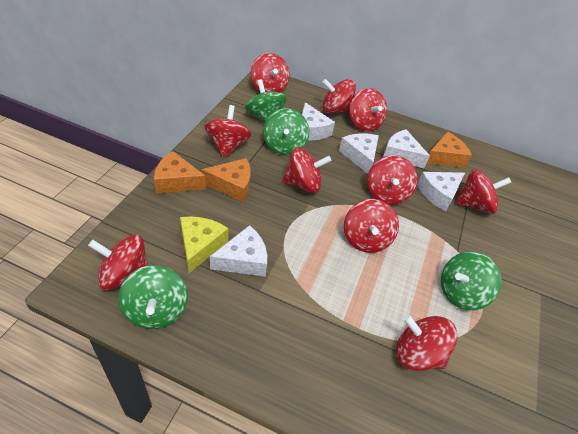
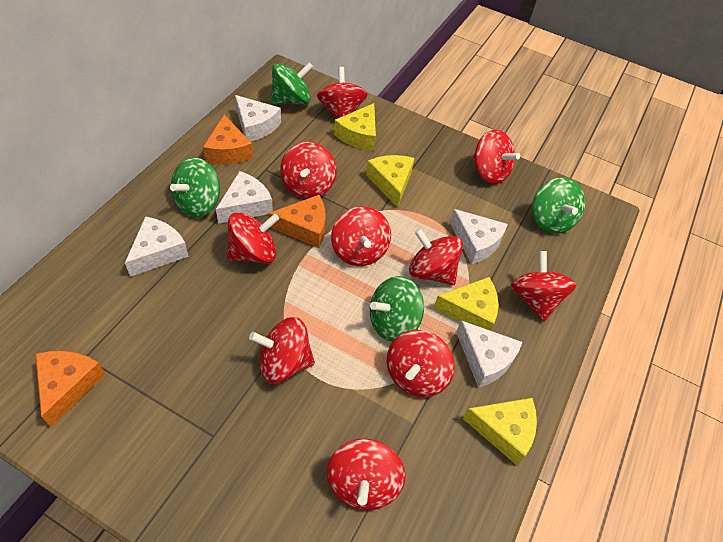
yellow cheese: 1 -> 4

